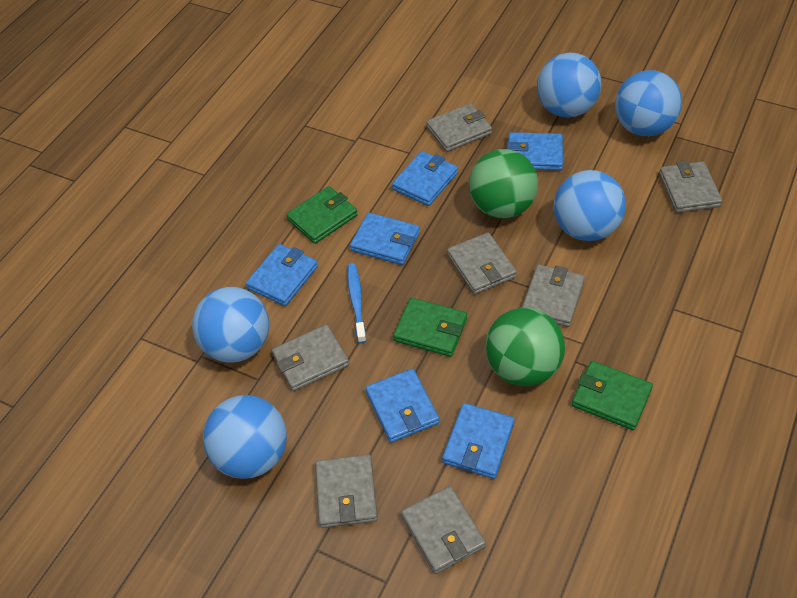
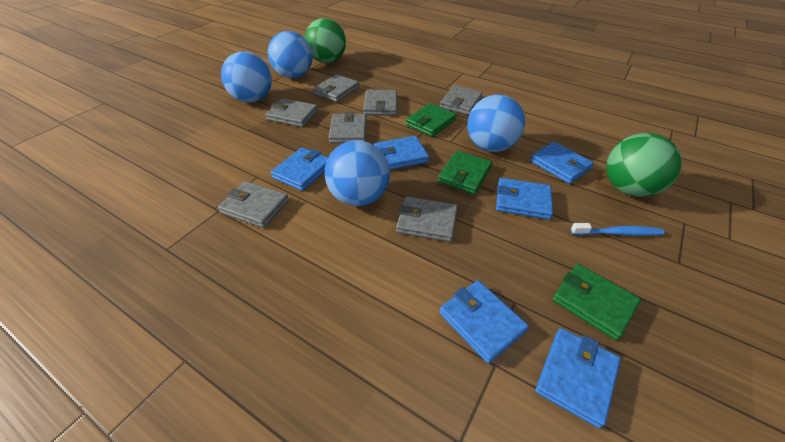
blue ball: 5 -> 4

